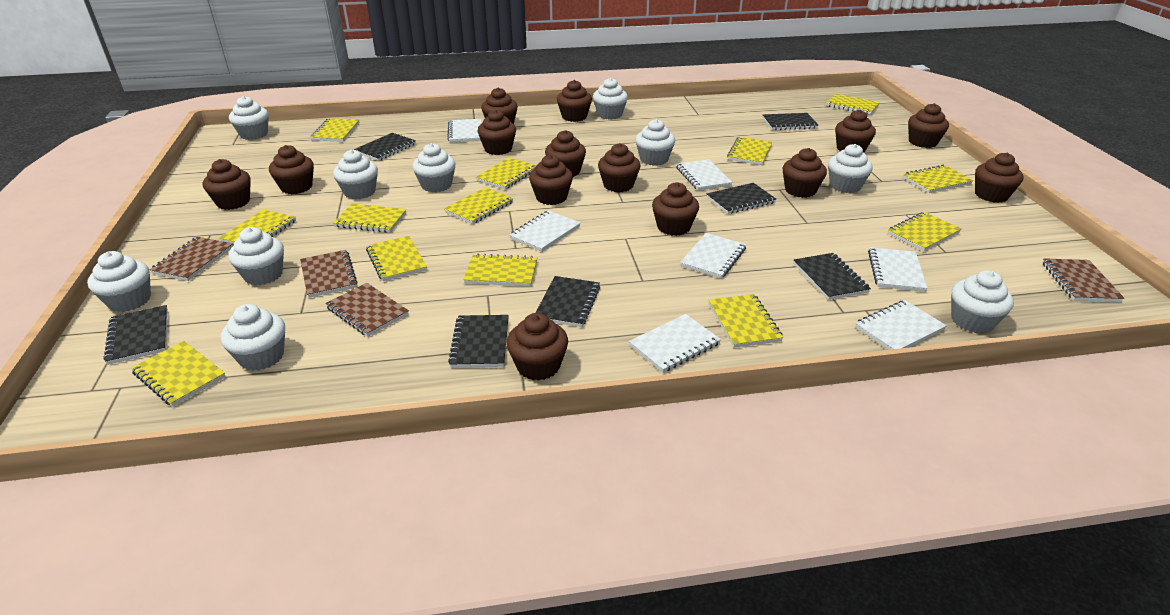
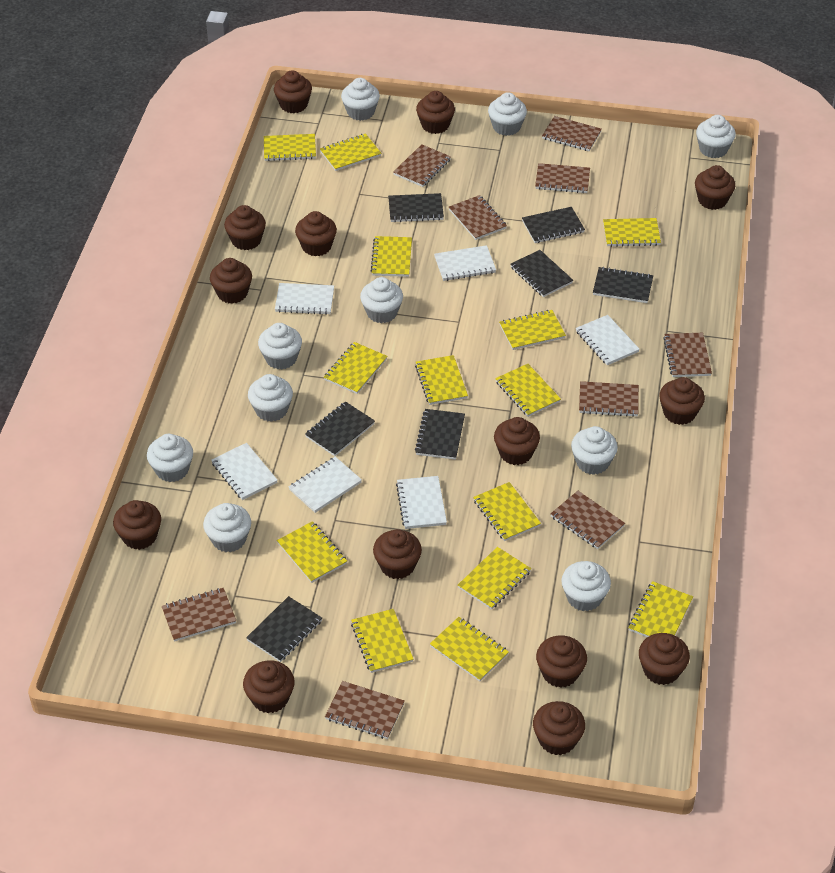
brown notebook: 4 -> 9
white notebook: 7 -> 6
yellow notebook: 13 -> 14

